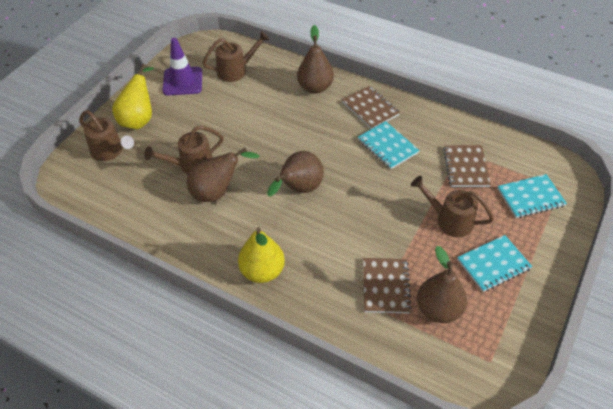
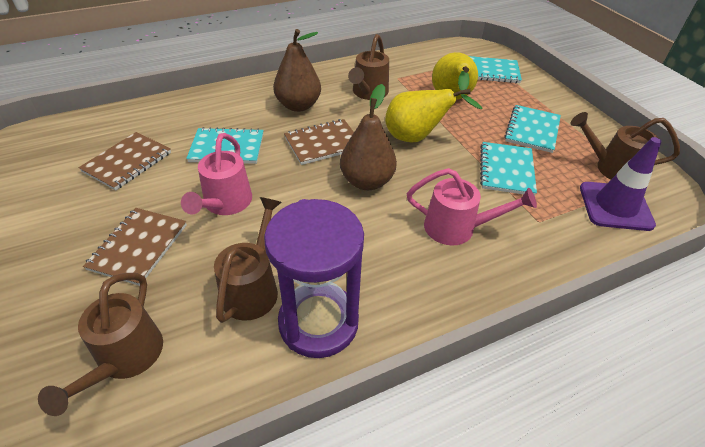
brown pear: 4 -> 2
pink watering can: 0 -> 2
purple hourglass: 0 -> 1
turquoise notebook: 3 -> 4

